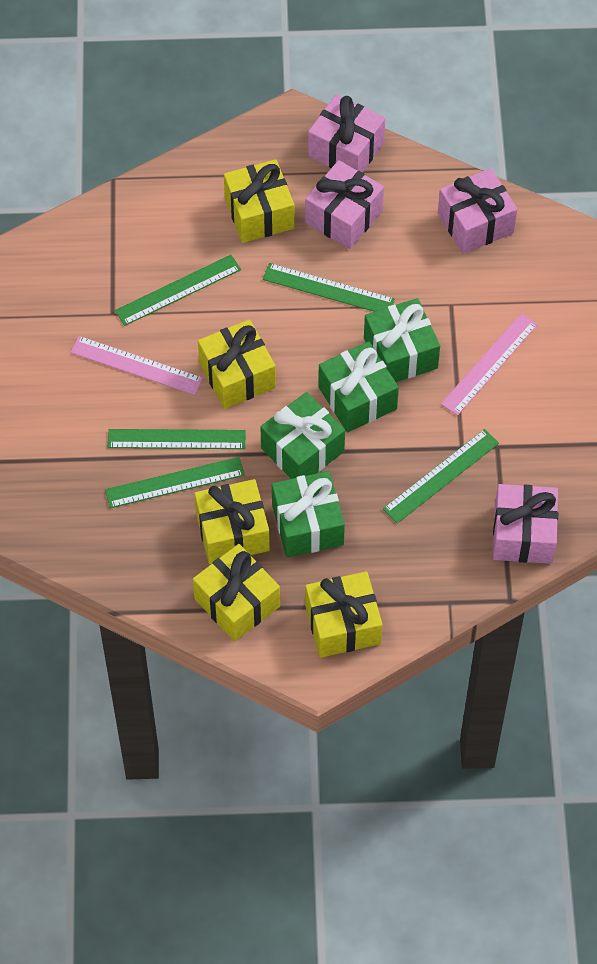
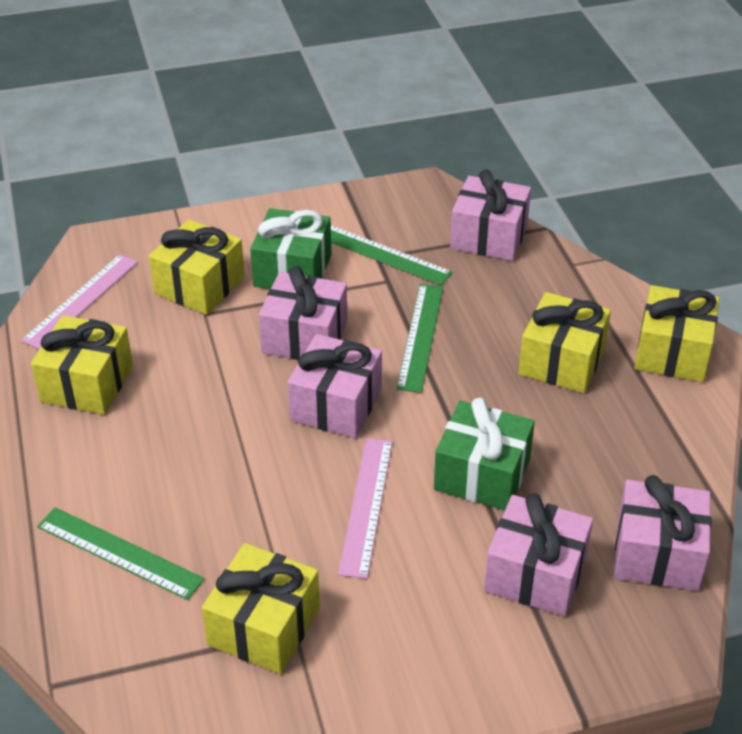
green gift: 4 -> 2
green ruler: 5 -> 3
pink gift: 4 -> 5

